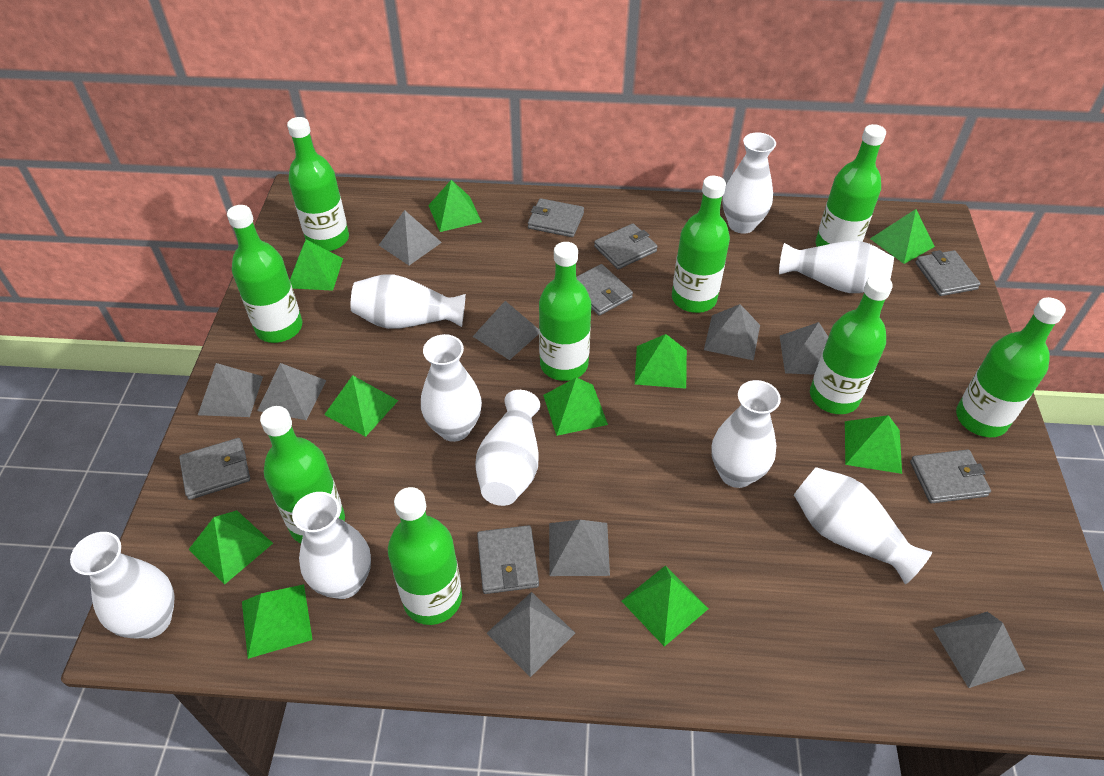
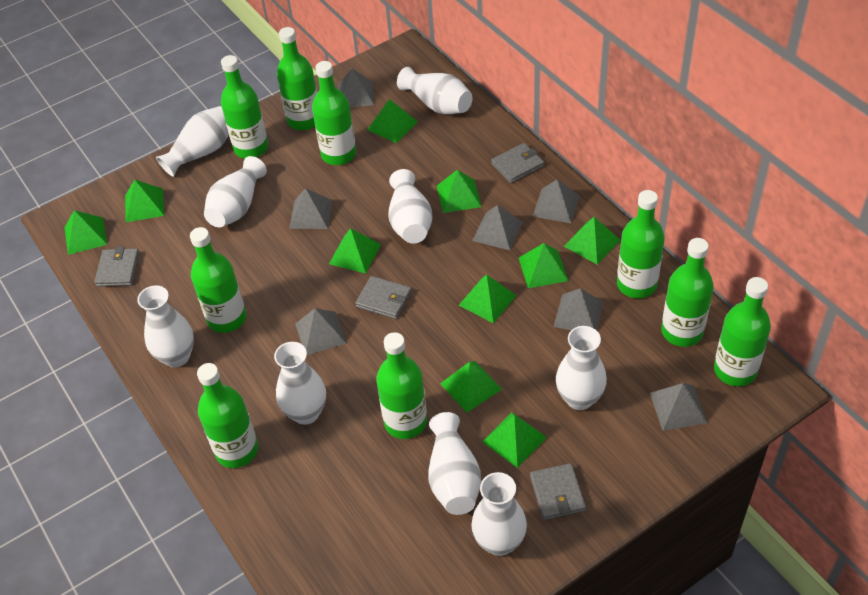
grey pyramid: 9 -> 7
grey wallet: 7 -> 4

